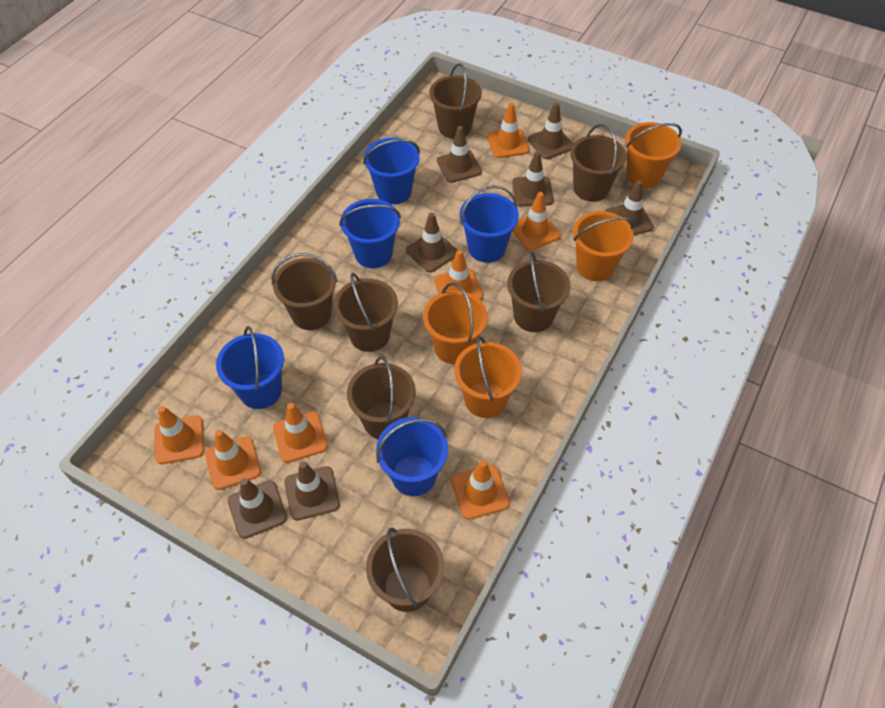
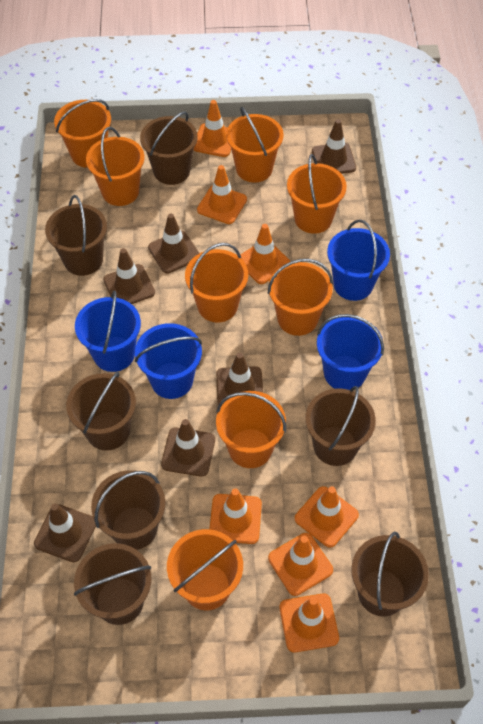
blue bucket: 5 -> 4
brown traffic cone: 7 -> 6
orange bucket: 4 -> 8

